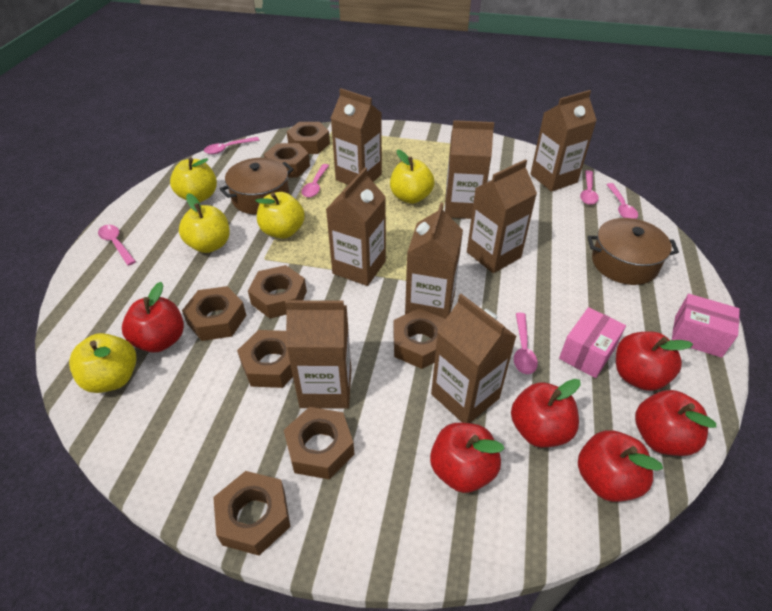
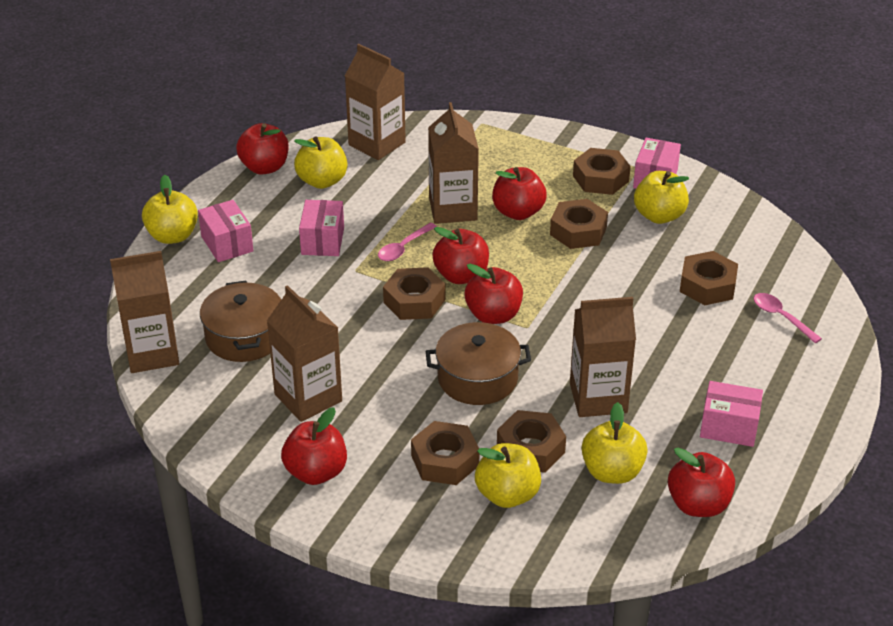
brown carton: 8 -> 5
brown nut: 8 -> 6
pink box: 2 -> 4
pink spoon: 6 -> 2

